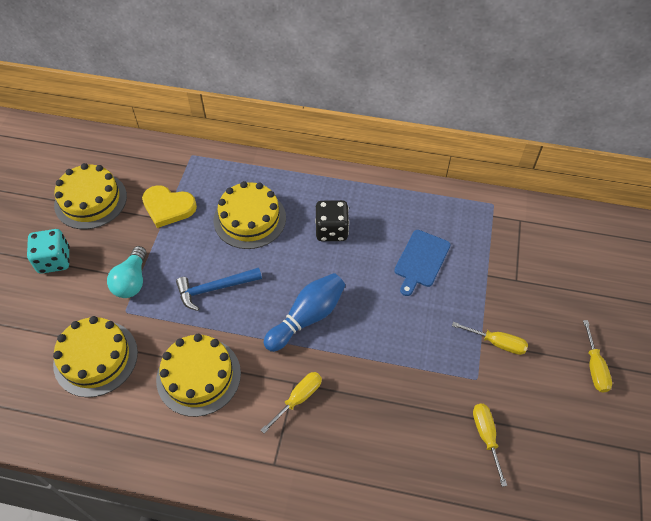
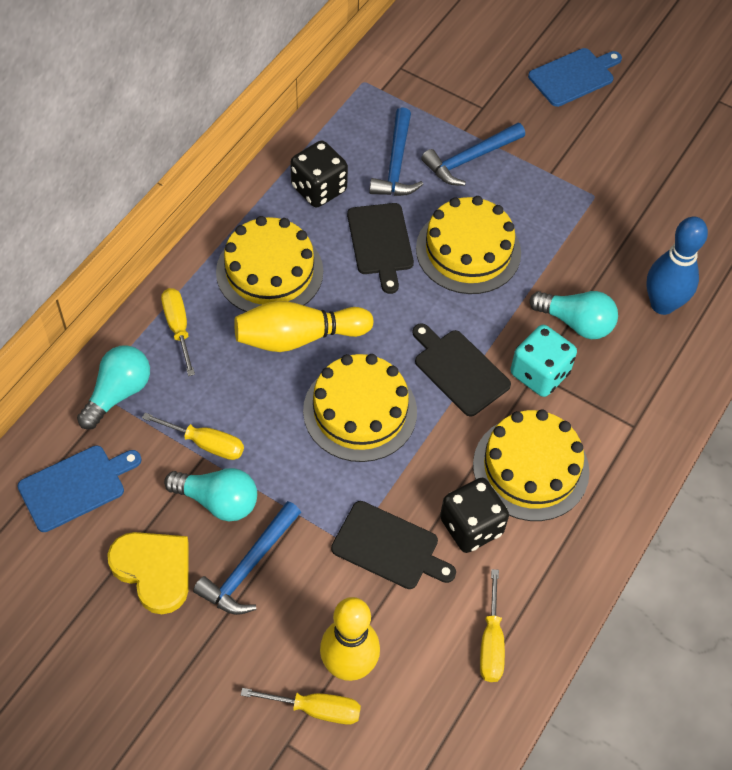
black cutting board: 0 -> 3
black dice: 1 -> 2
blue cutting board: 1 -> 2
blue hammer: 1 -> 3
turquoise light bulb: 1 -> 3
yellow bowling pin: 0 -> 2

